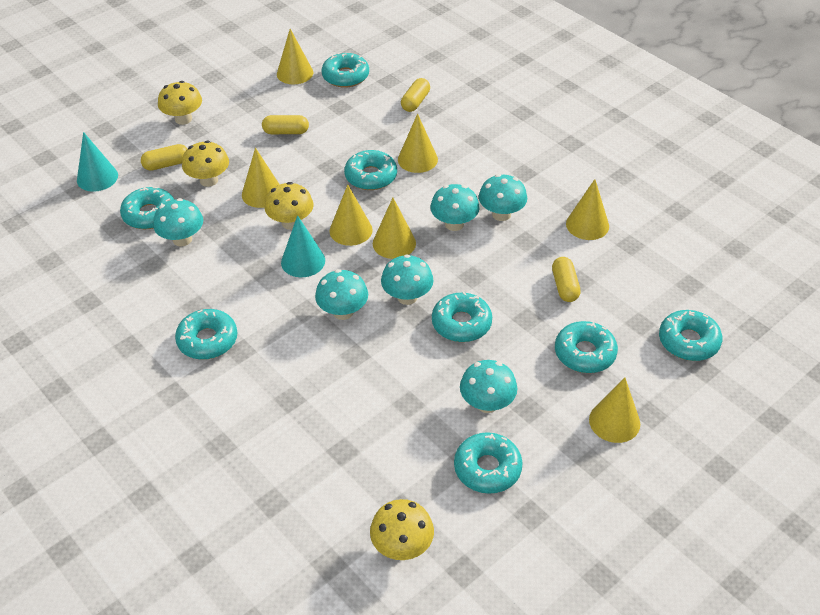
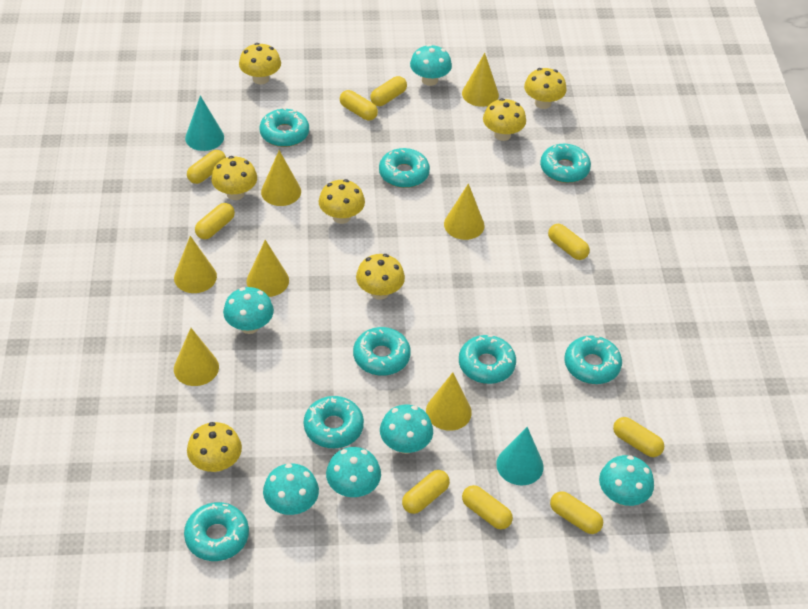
yellow capsule: 4 -> 9
yellow mushroom: 4 -> 7

